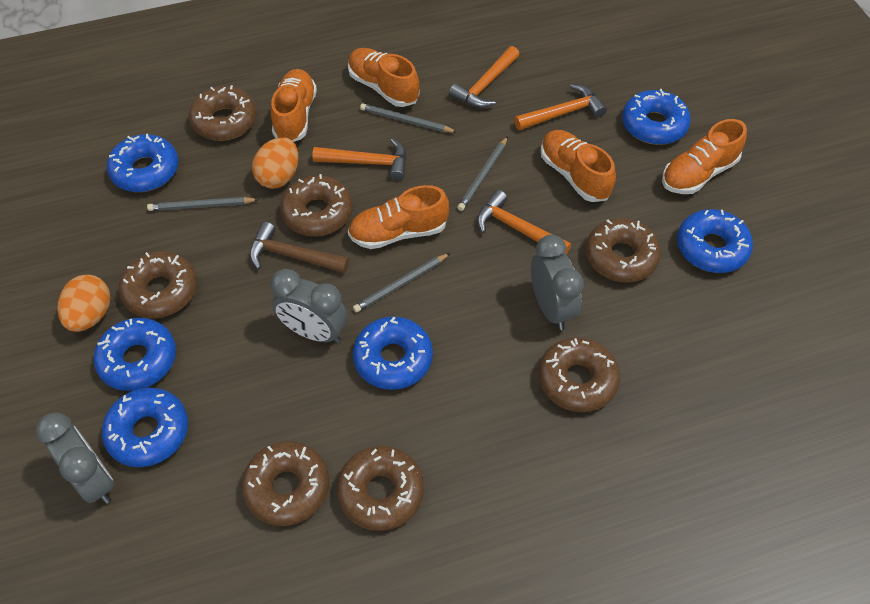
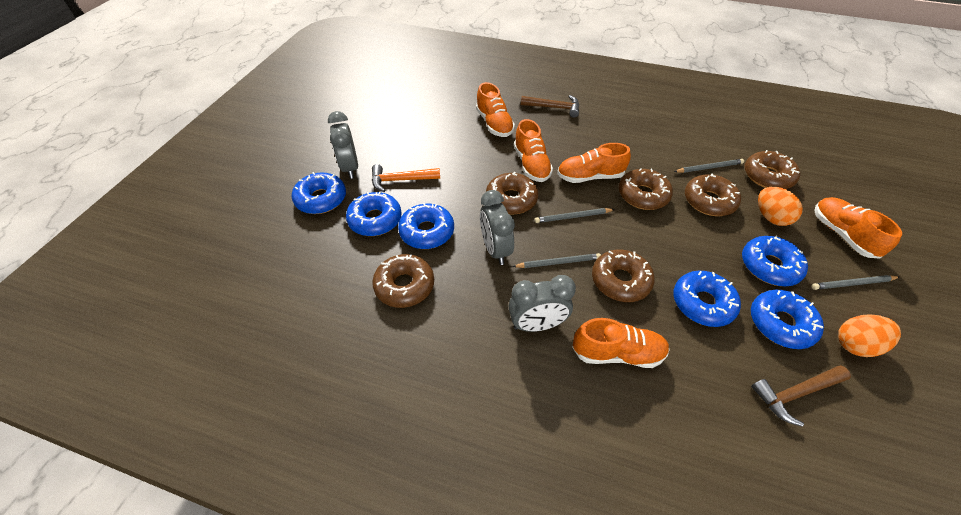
brown donut: 7 -> 6
brown hammer: 1 -> 2
orange hammer: 4 -> 1

